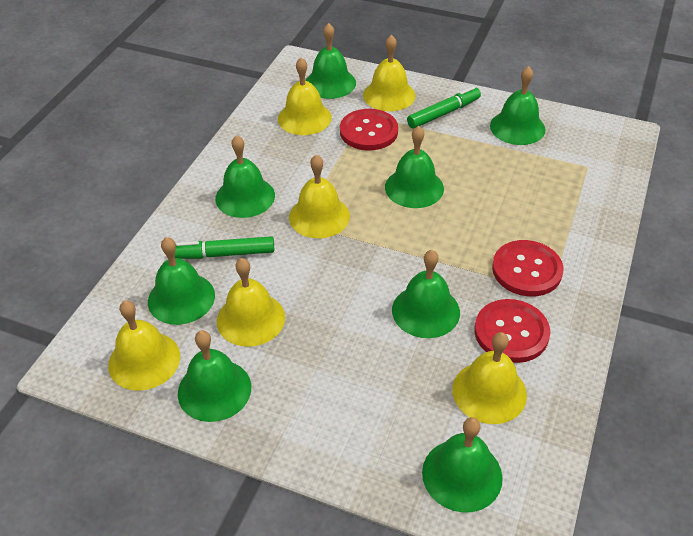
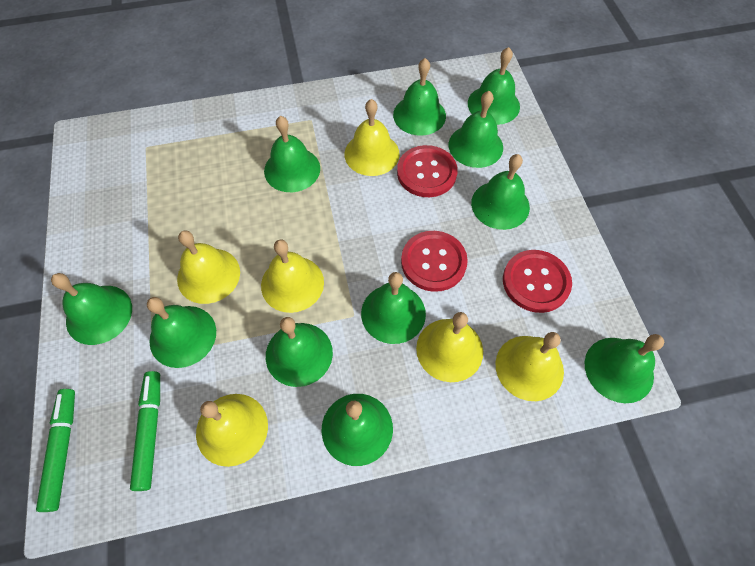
green bell: 8 -> 11

